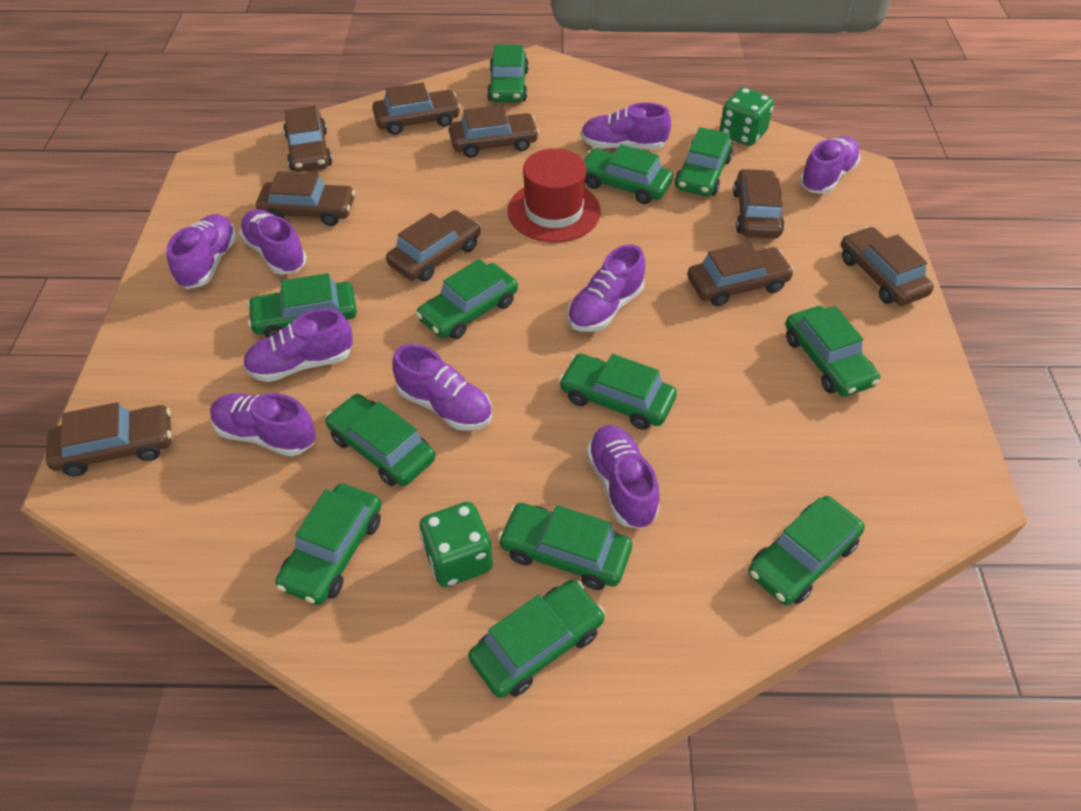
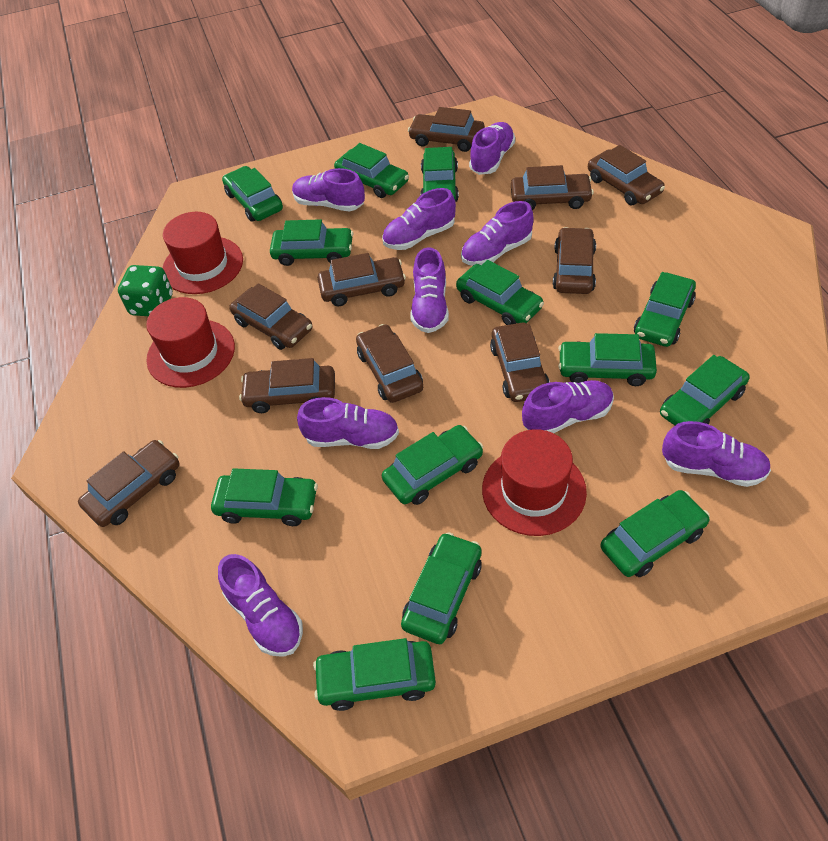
brown car: 9 -> 10
green car: 12 -> 13
green dice: 2 -> 1
red hat: 1 -> 3

